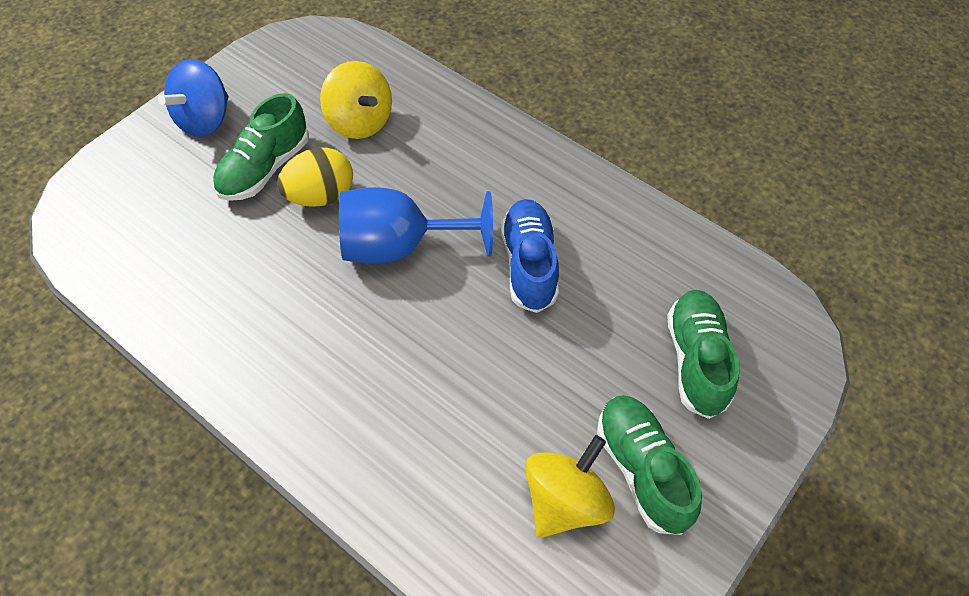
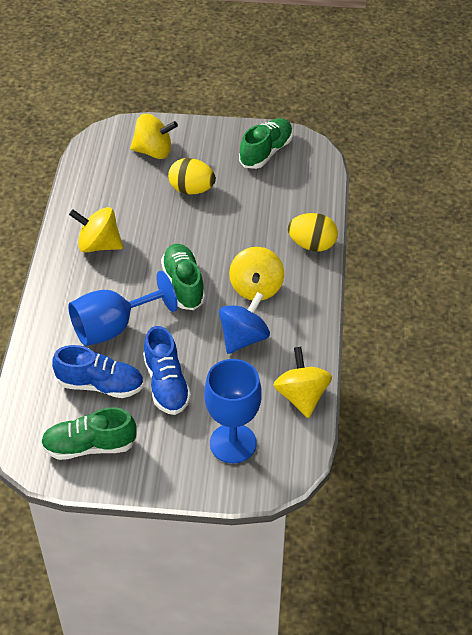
blue goblet: 1 -> 2
blue shoe: 1 -> 2
yellow egg: 1 -> 2
yellow spinning top: 2 -> 4

